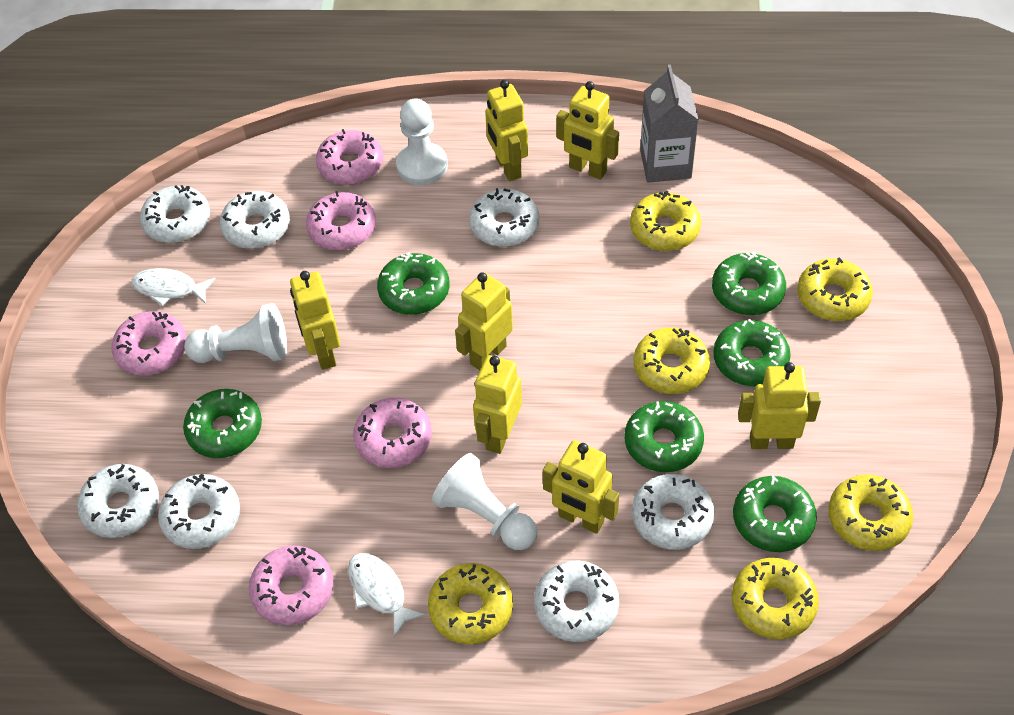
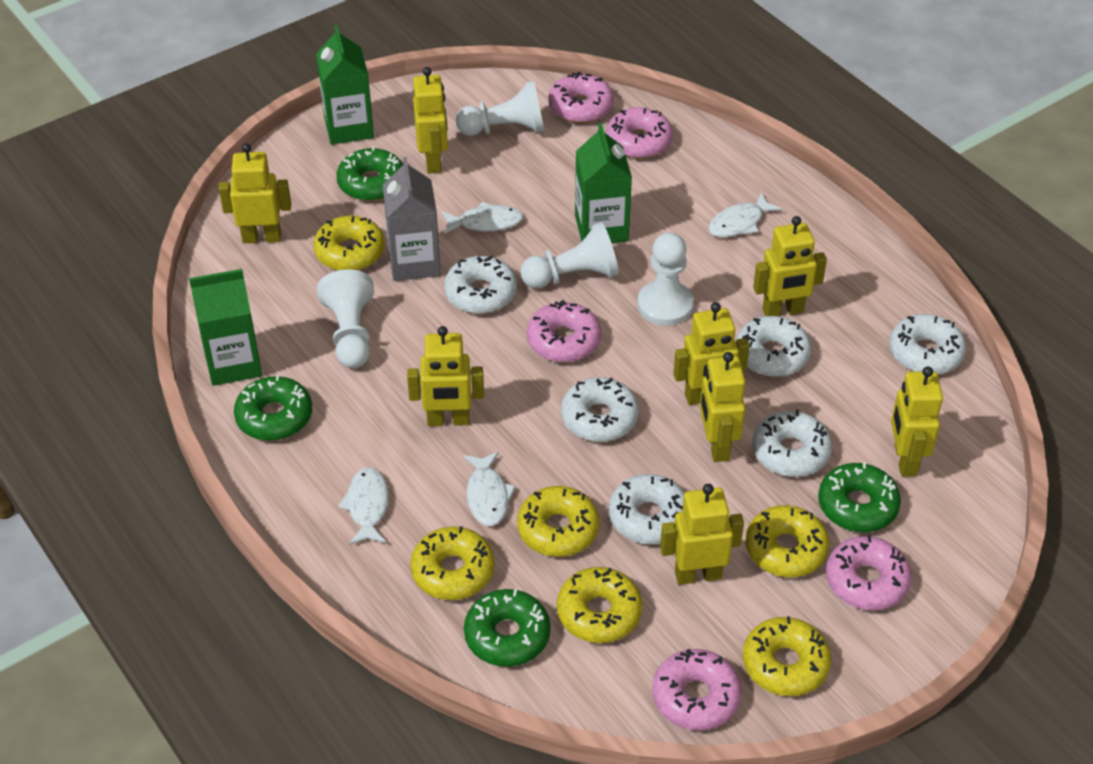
green carton: 0 -> 3
green donut: 6 -> 4
white donut: 7 -> 6
white fish: 2 -> 4
white pawn: 3 -> 4
yellow robot: 7 -> 8

